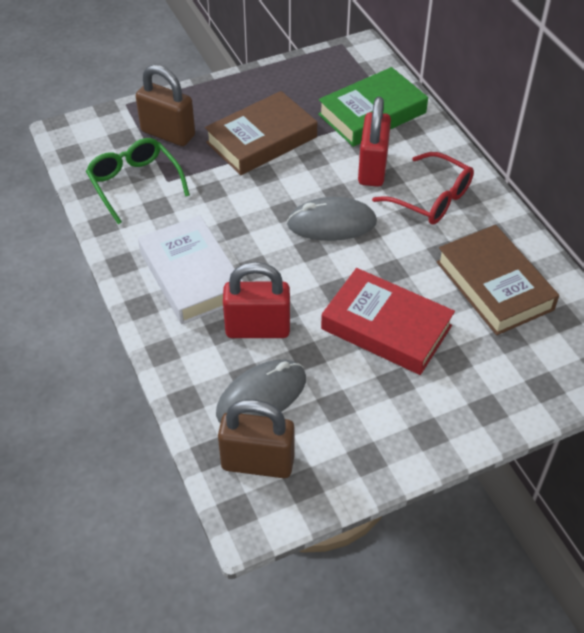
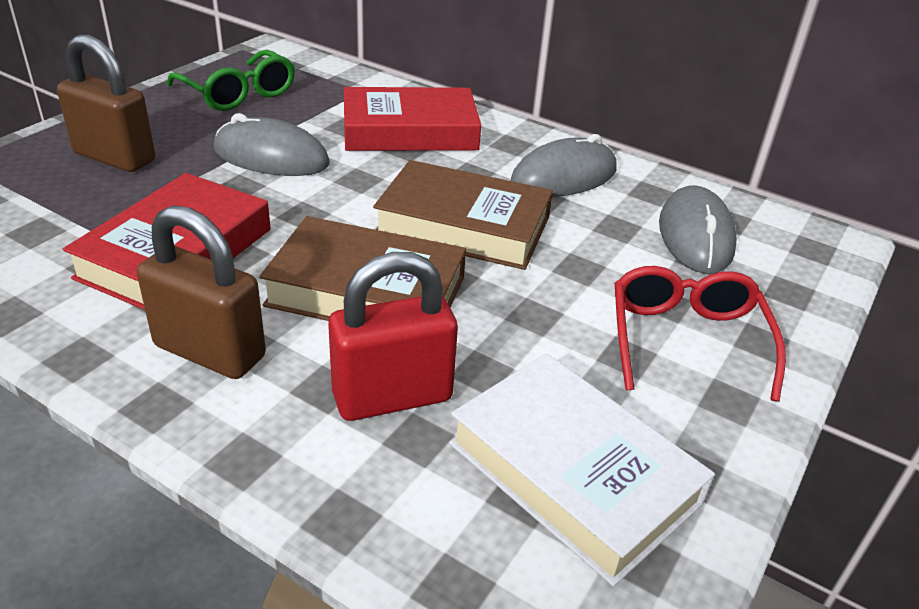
green book: 1 -> 0
grey mouse: 2 -> 3
red book: 1 -> 2
red padlock: 2 -> 1

